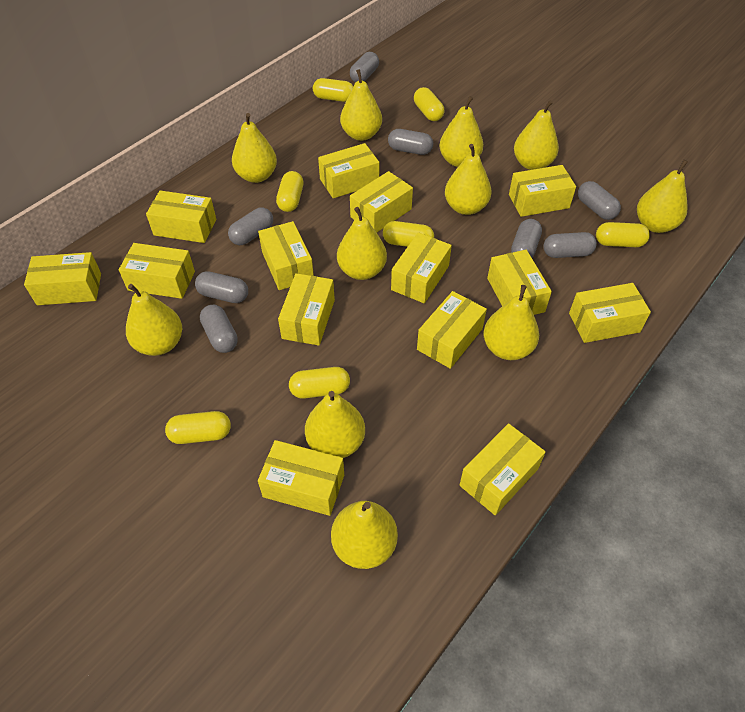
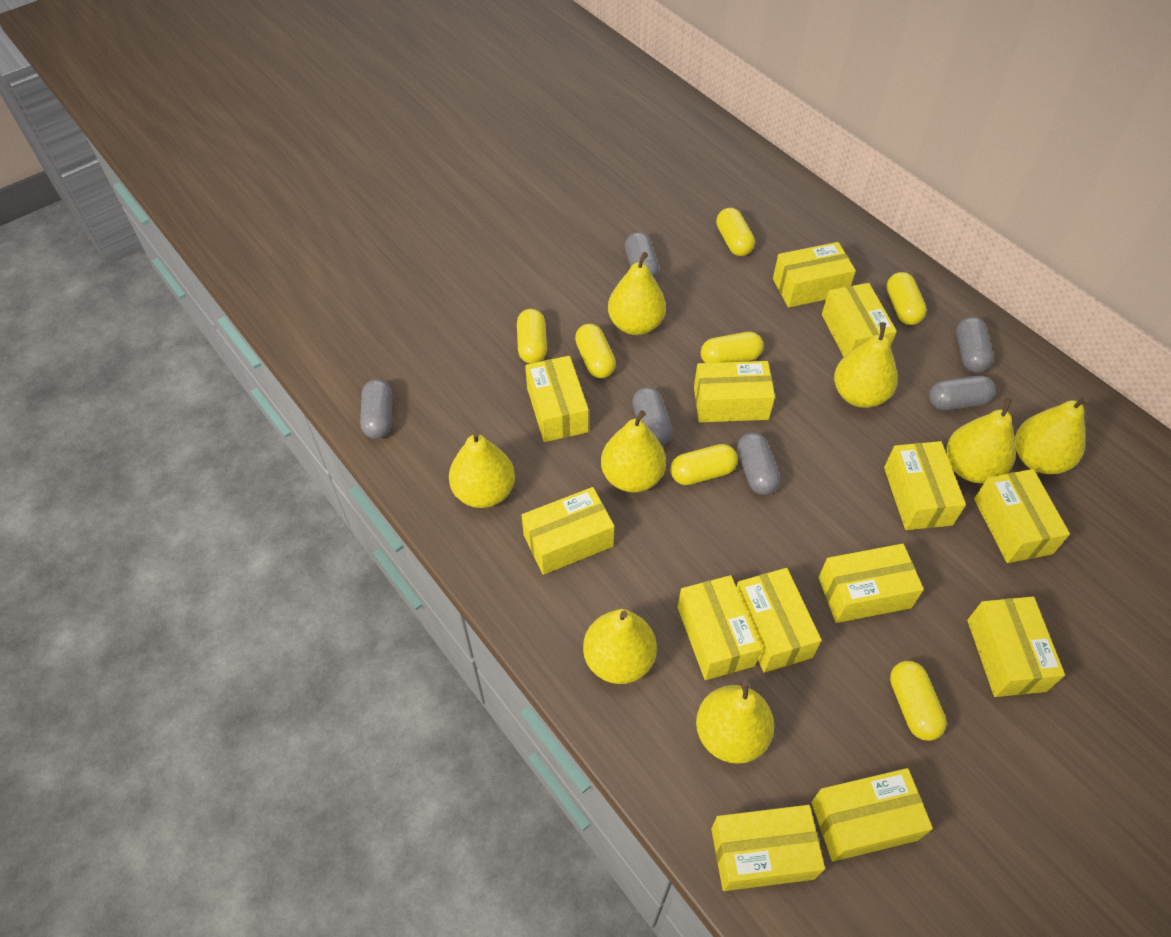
grey capsule: 8 -> 6
yellow box: 14 -> 13
yellow pear: 11 -> 8

